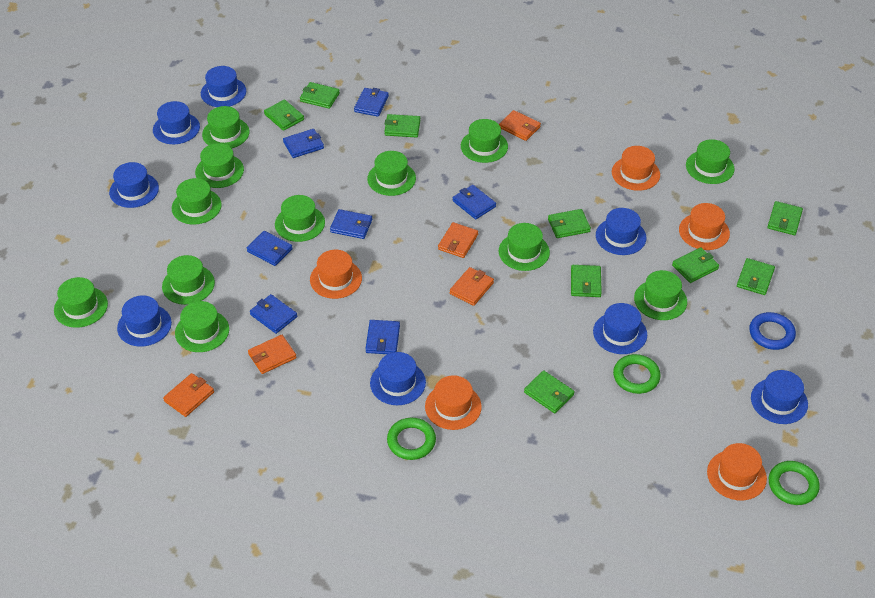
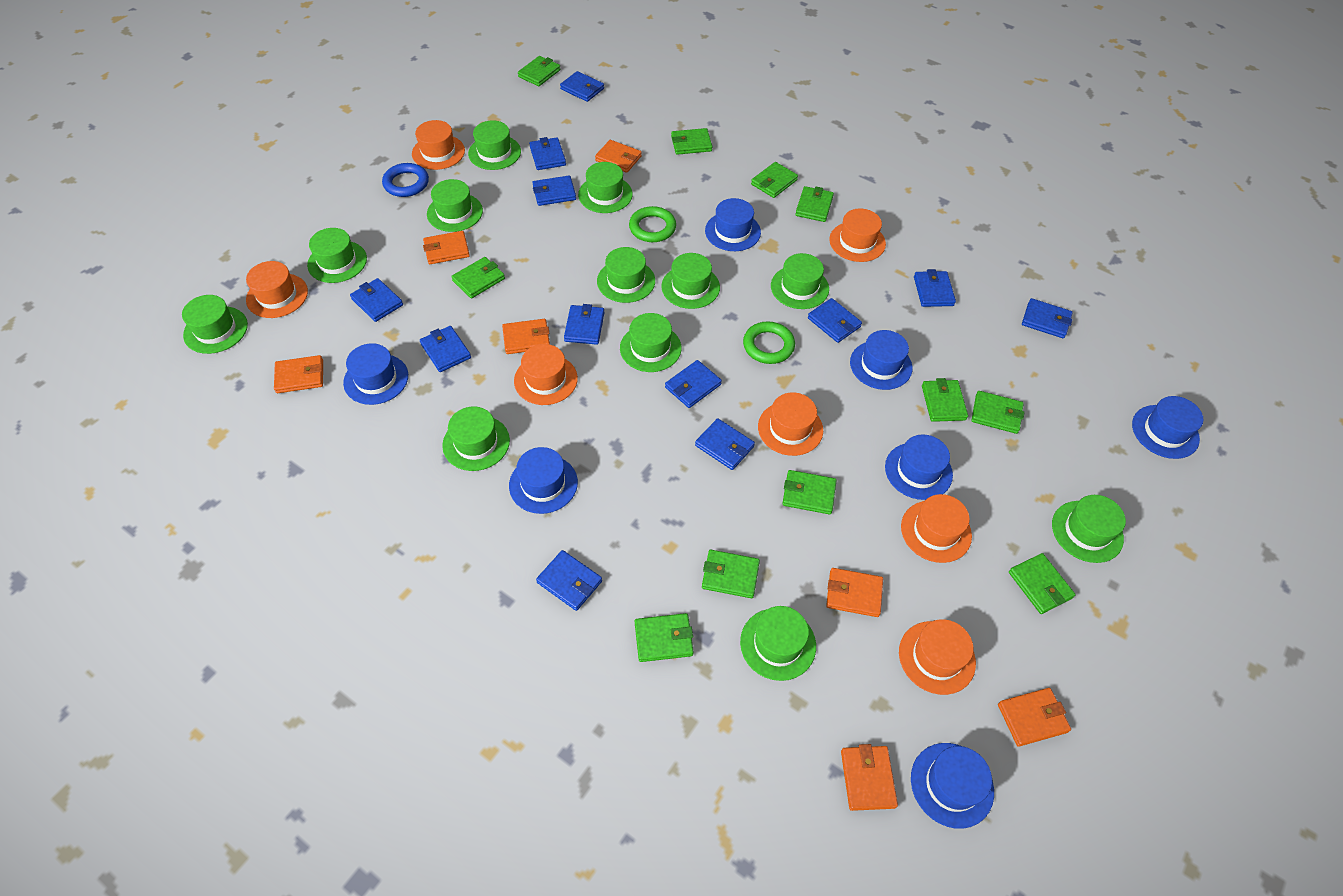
blue hat: 8 -> 7
blue wallet: 7 -> 12
green ring: 3 -> 2
green wallet: 9 -> 11
orange hat: 5 -> 7
orange wallet: 5 -> 7

